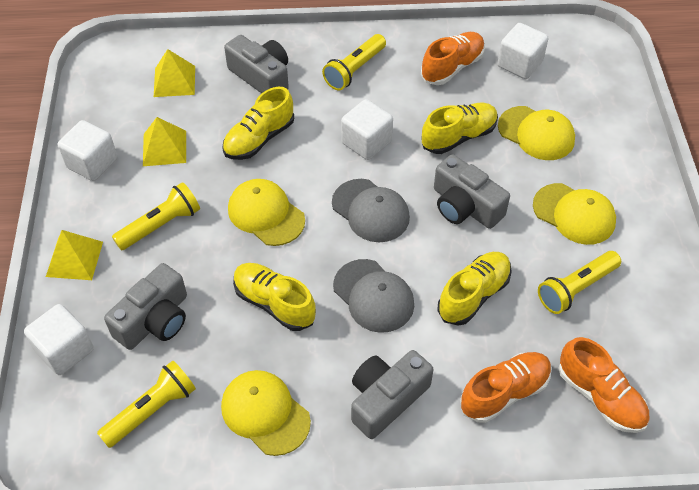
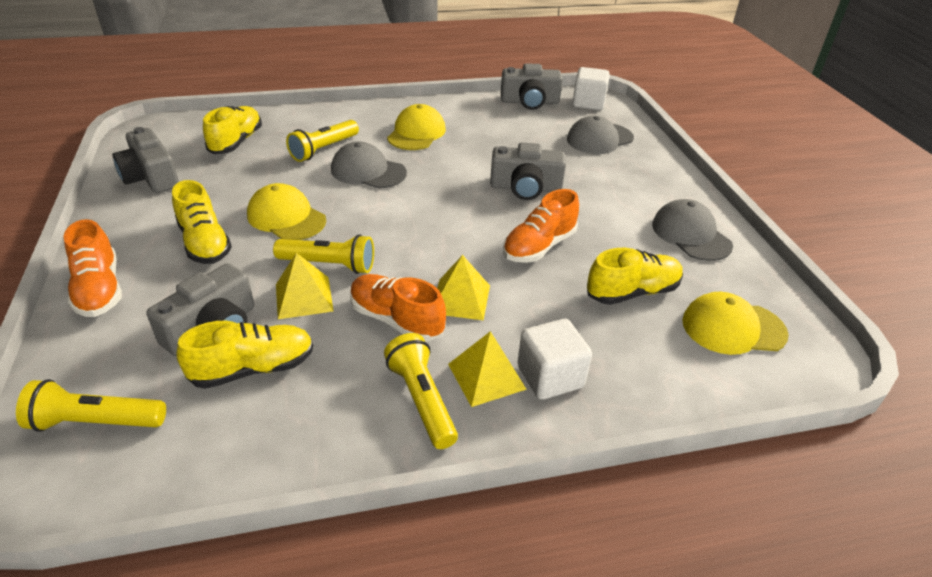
grey cap: 2 -> 3
white cube: 4 -> 2
yellow cap: 4 -> 3

